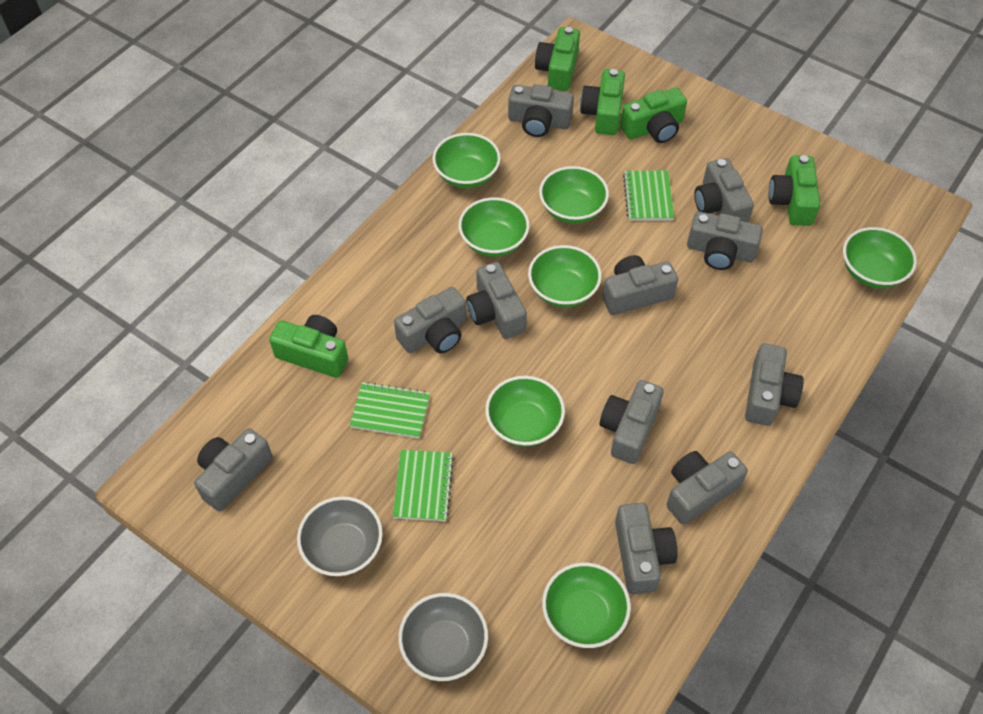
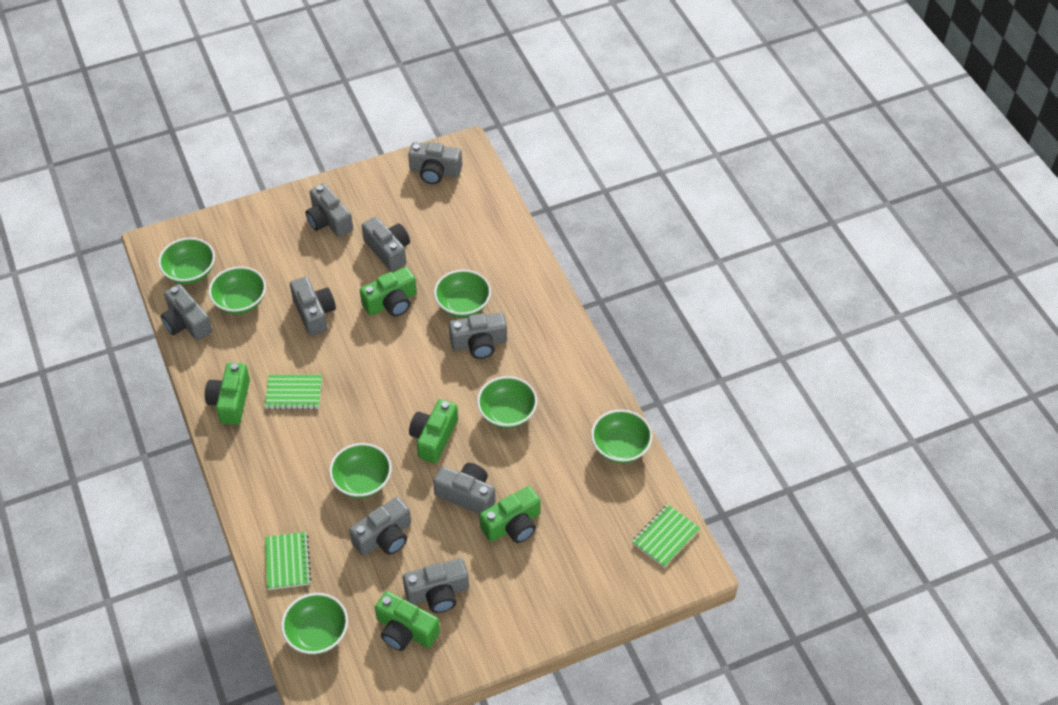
grey bowl: 2 -> 0
grey camera: 11 -> 9

